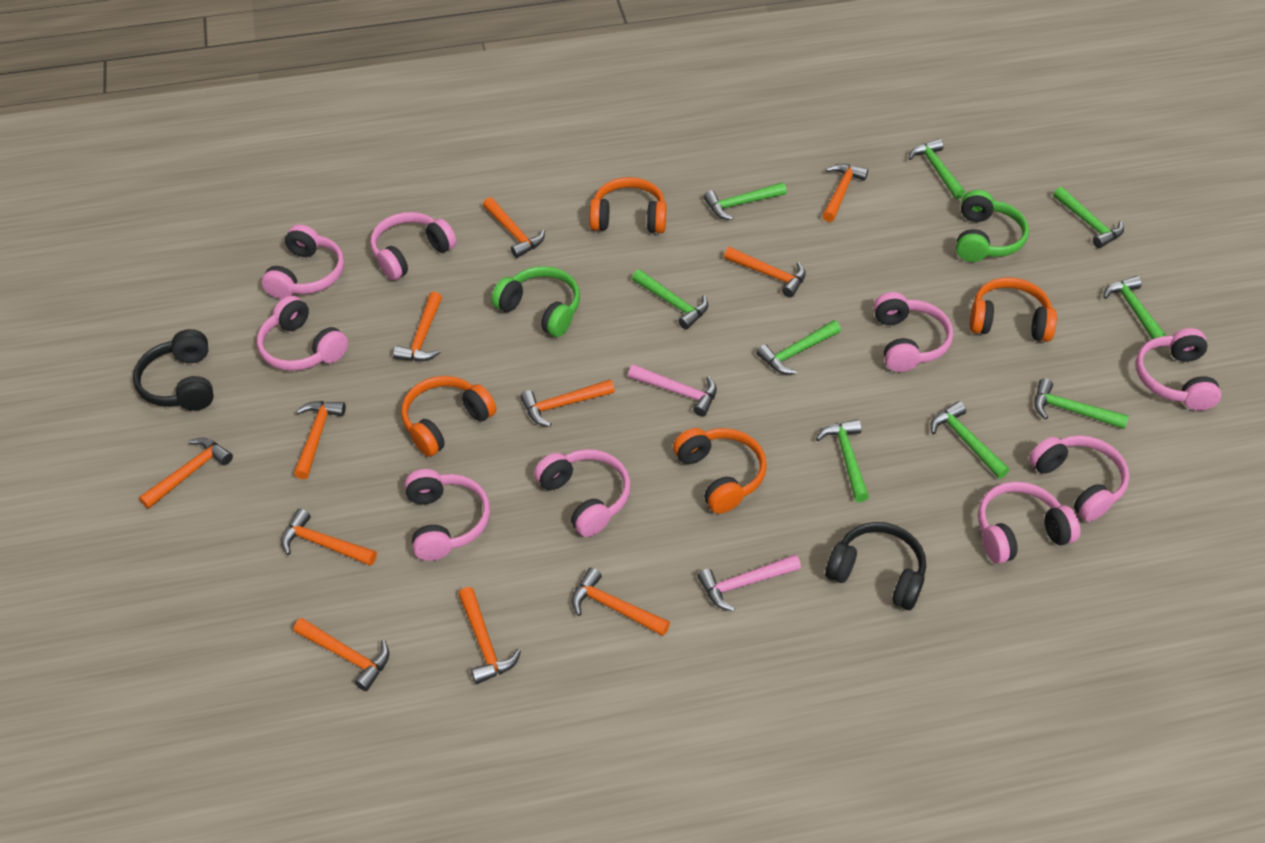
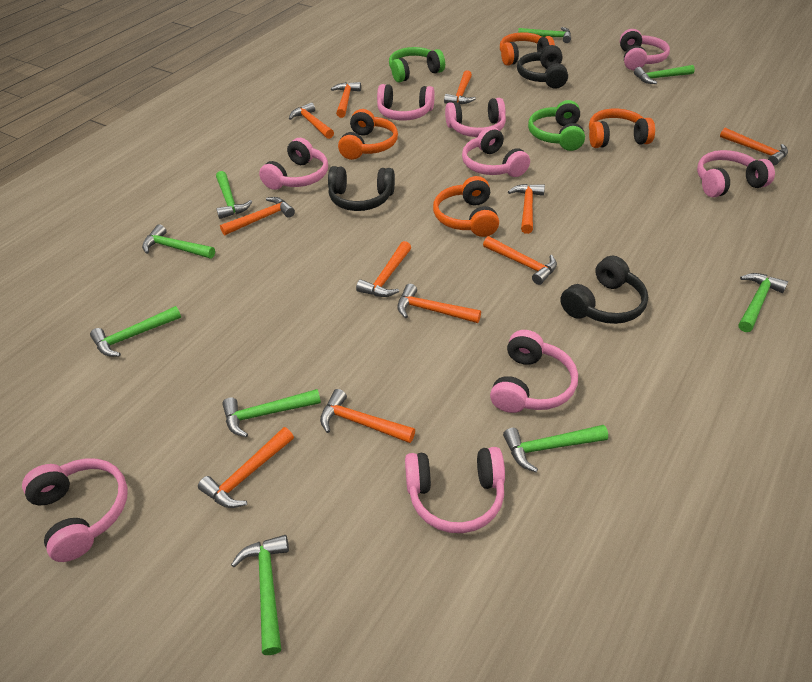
black headphones: 2 -> 3
pink hammer: 2 -> 0

